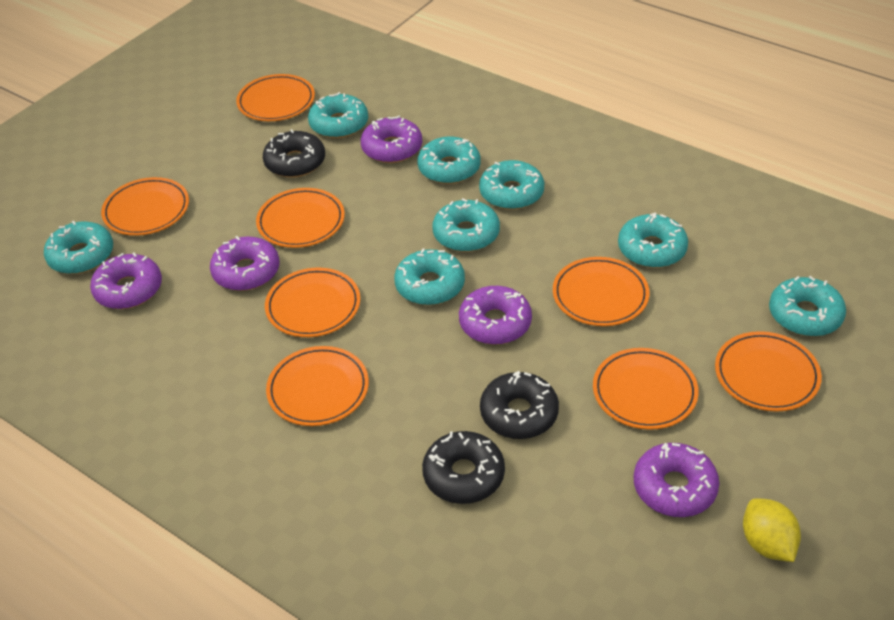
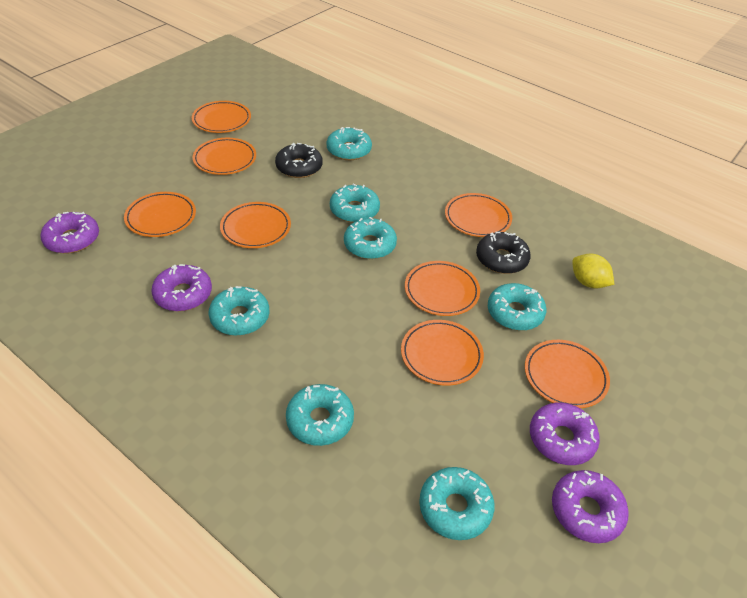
black donut: 3 -> 2
purple donut: 5 -> 4
turquoise donut: 8 -> 7

